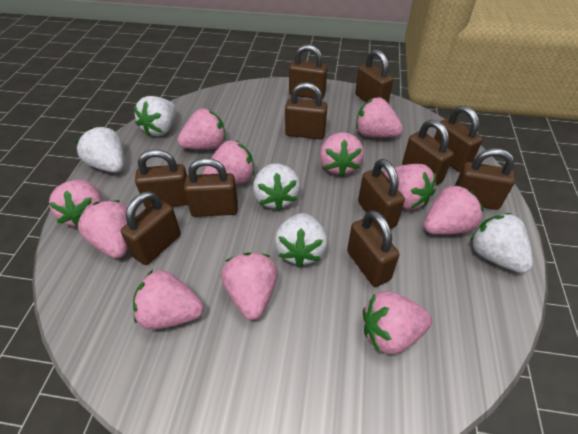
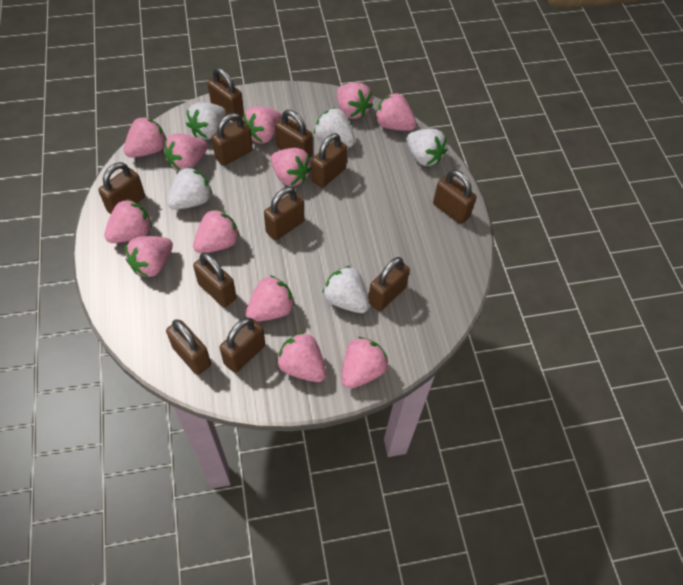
pink strawberry: 11 -> 12

